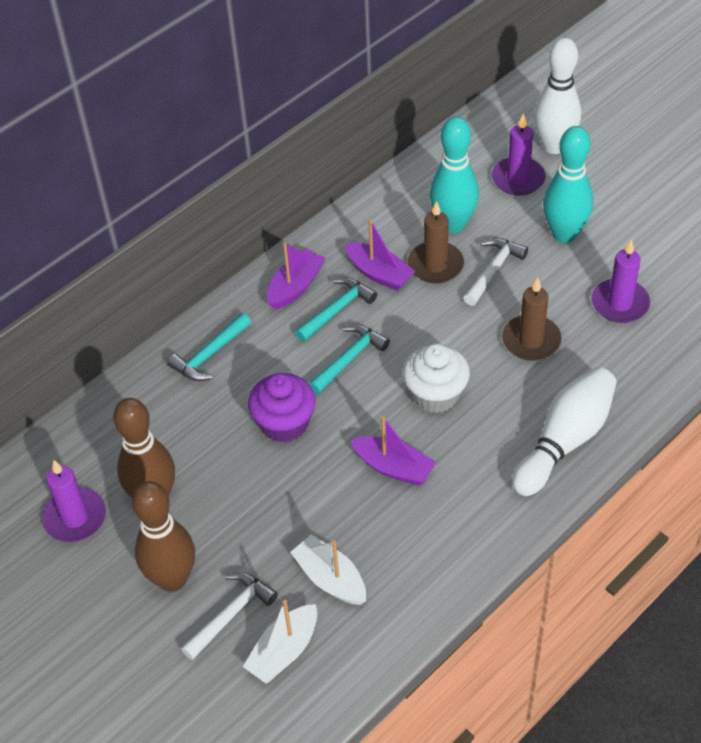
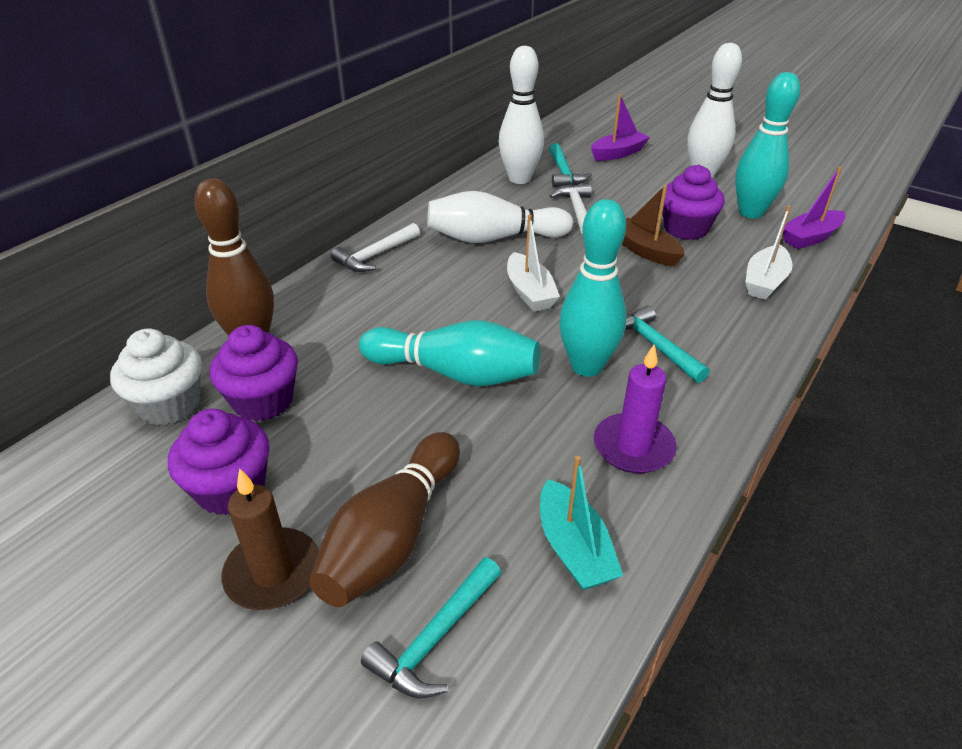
brown boat: 0 -> 1
brown candle: 2 -> 1
purple boat: 3 -> 2
purple candle: 3 -> 1
purple cupcake: 1 -> 3
turquoise boat: 0 -> 1
turquoise bowling pin: 2 -> 3
white bowling pin: 2 -> 3

